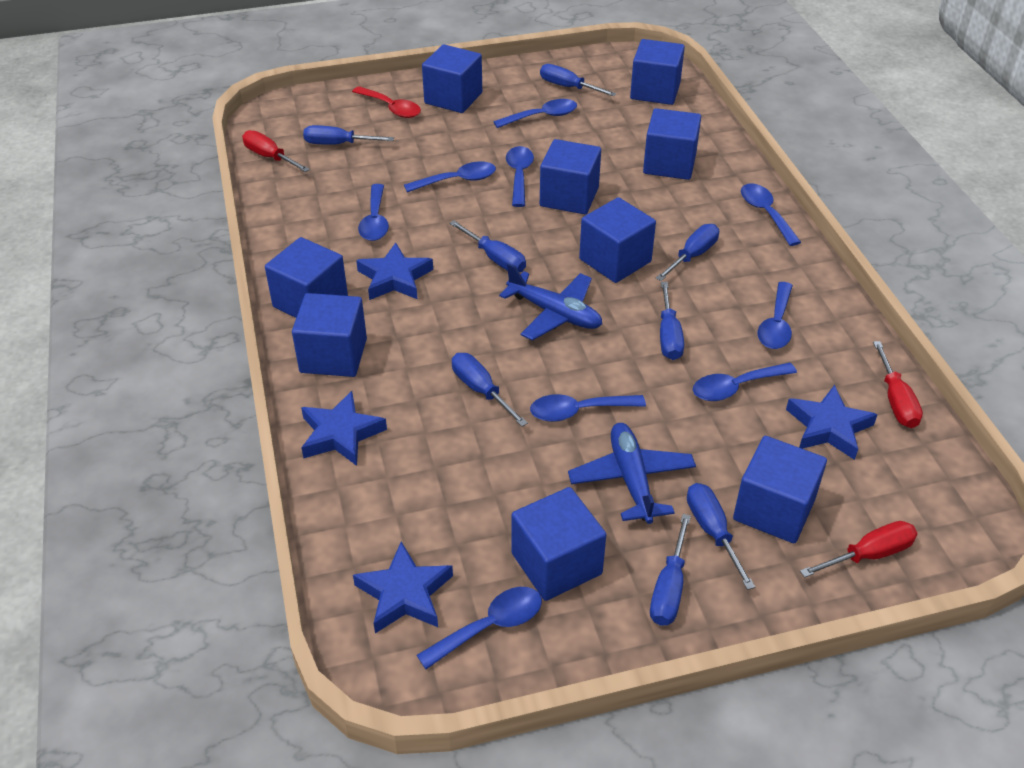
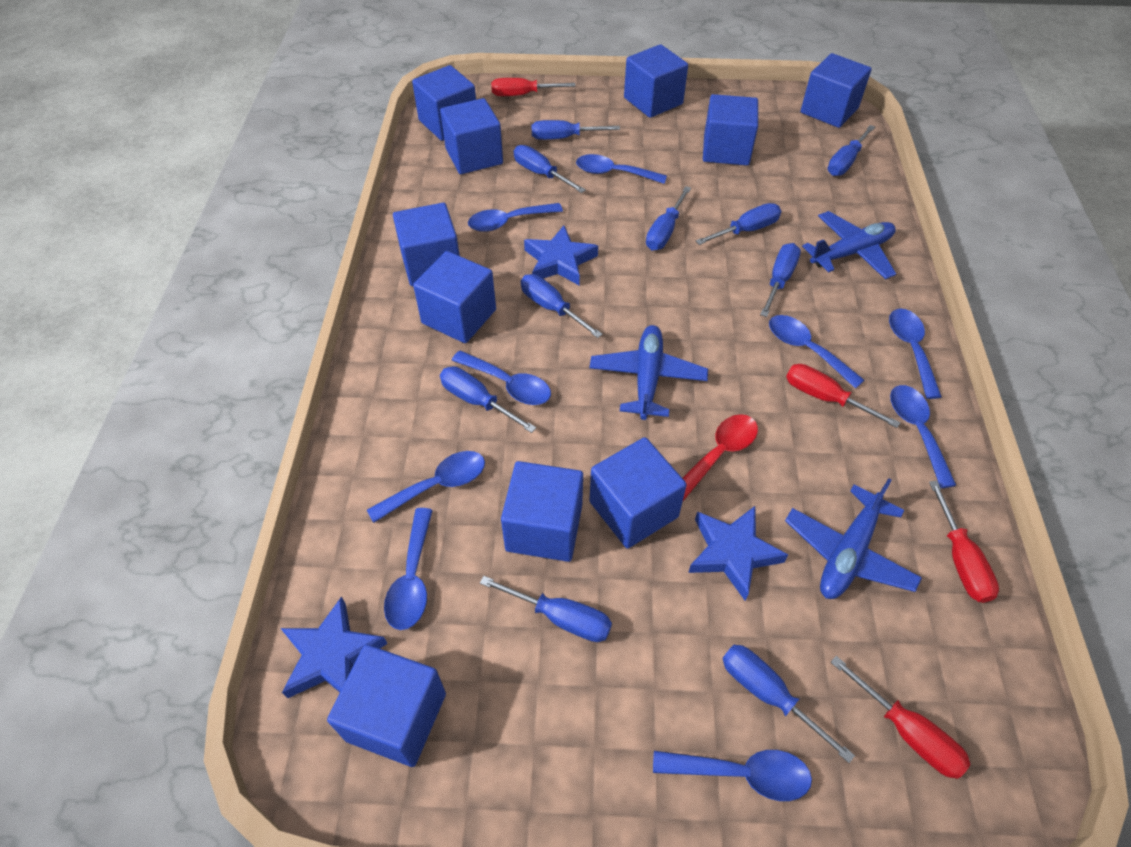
blue cube: 9 -> 10
blue plane: 2 -> 3
blue screwdriver: 8 -> 10
blue star: 4 -> 3
red screwdriver: 3 -> 4

